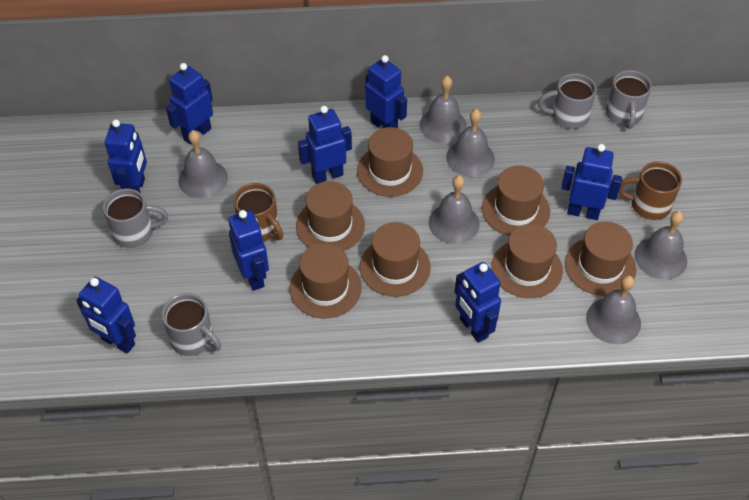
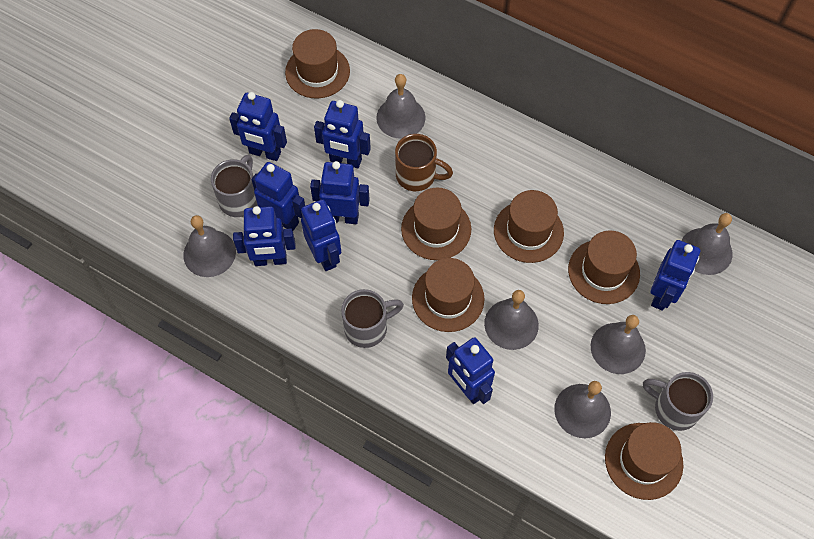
brown hat: 7 -> 6
brown mug: 2 -> 1
grey mug: 4 -> 3

